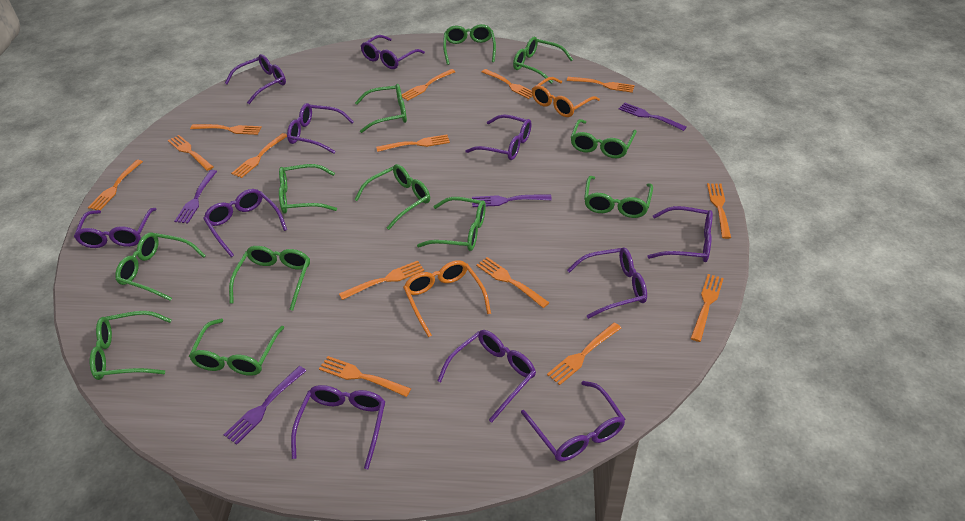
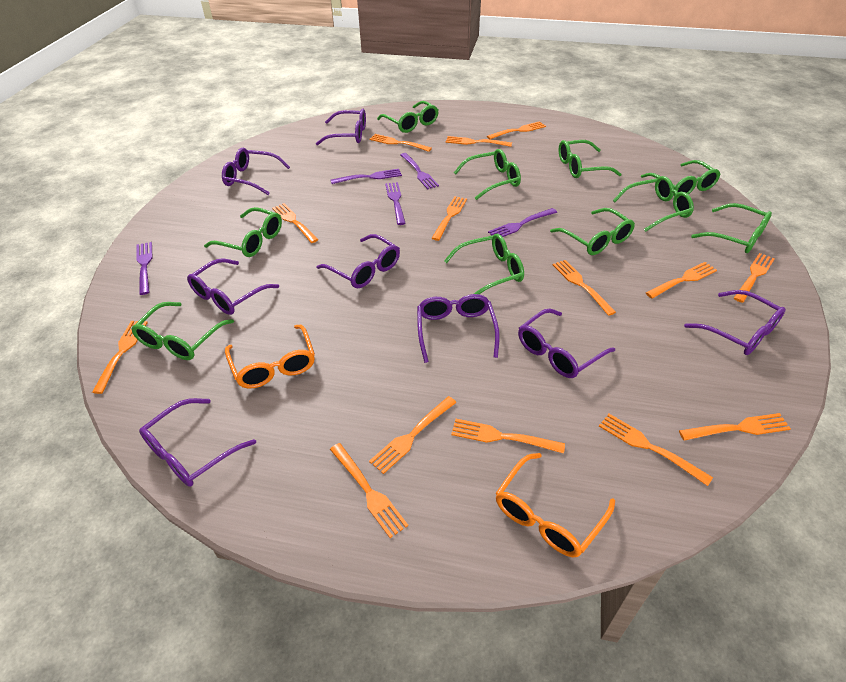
green glasses: 12 -> 10
purple fork: 4 -> 5
purple glasses: 11 -> 8

